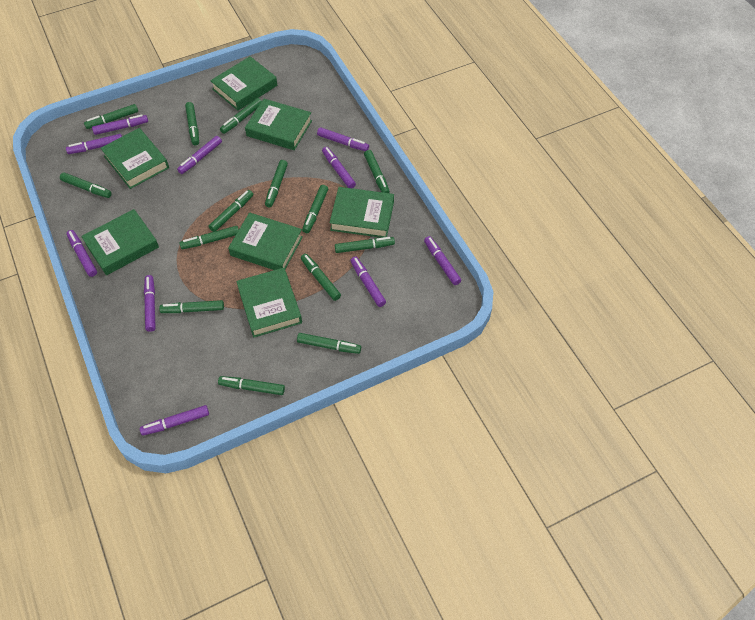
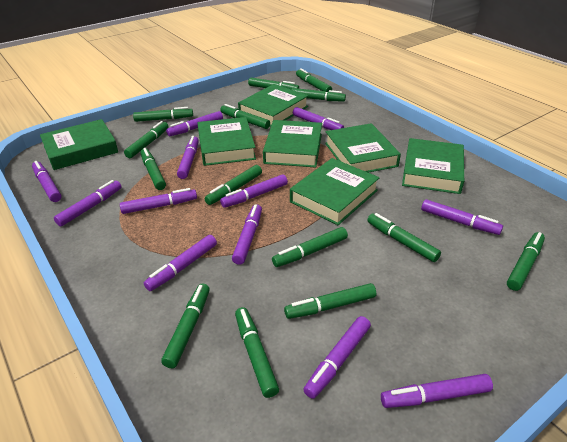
purple marker: 10 -> 12

